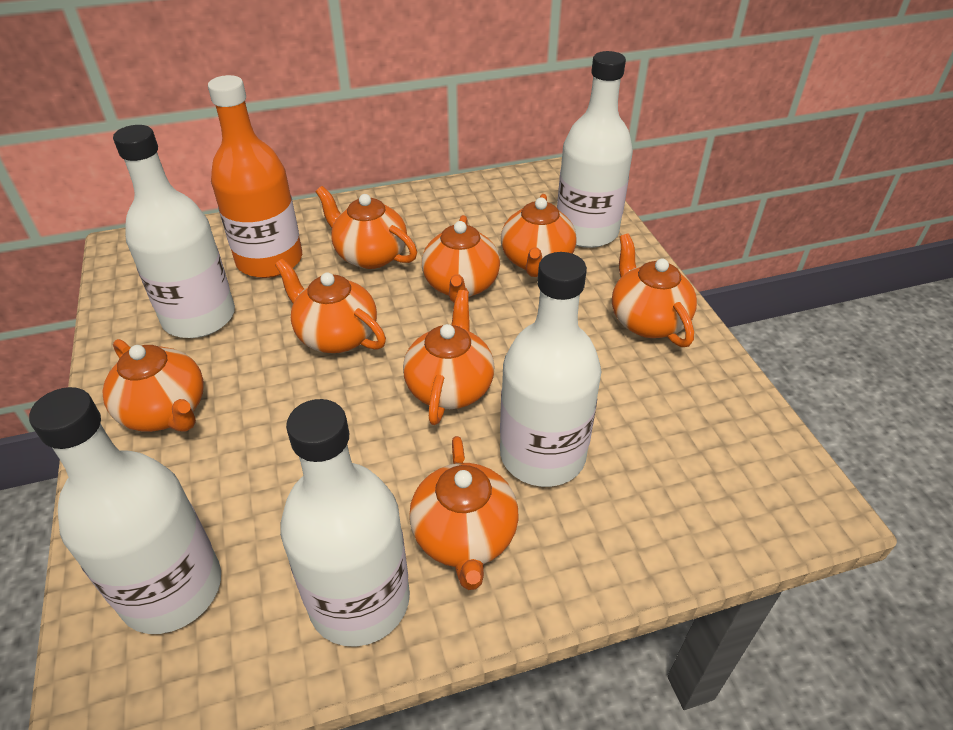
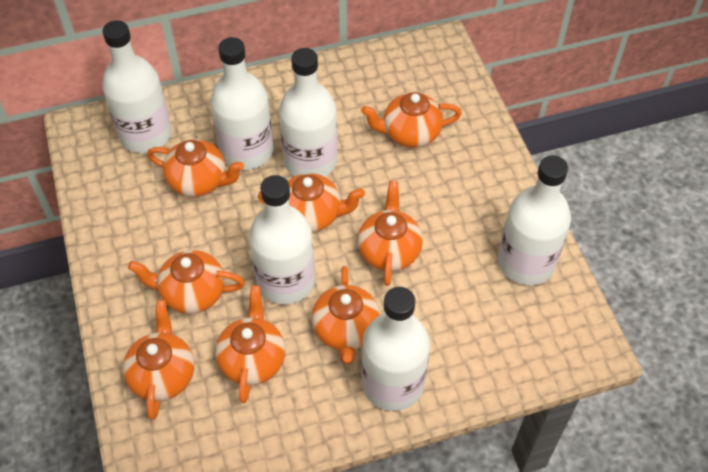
orange bottle: 1 -> 0
white bottle: 5 -> 6

